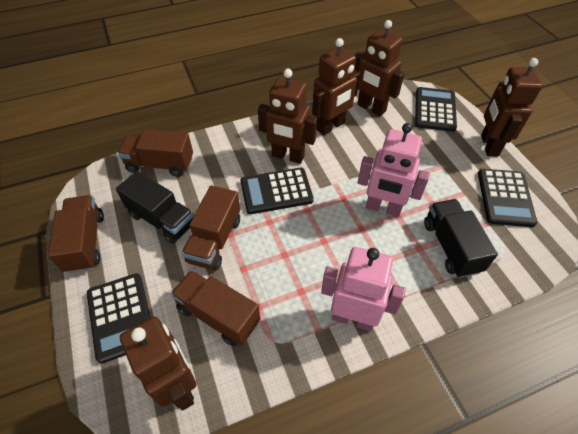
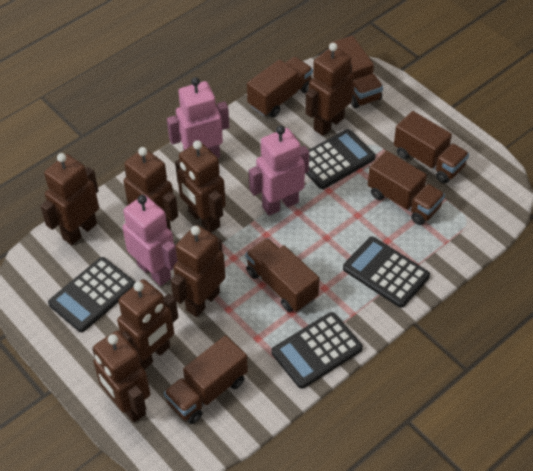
black truck: 2 -> 0
brown robot: 5 -> 7
brown truck: 4 -> 6
pink robot: 2 -> 3

